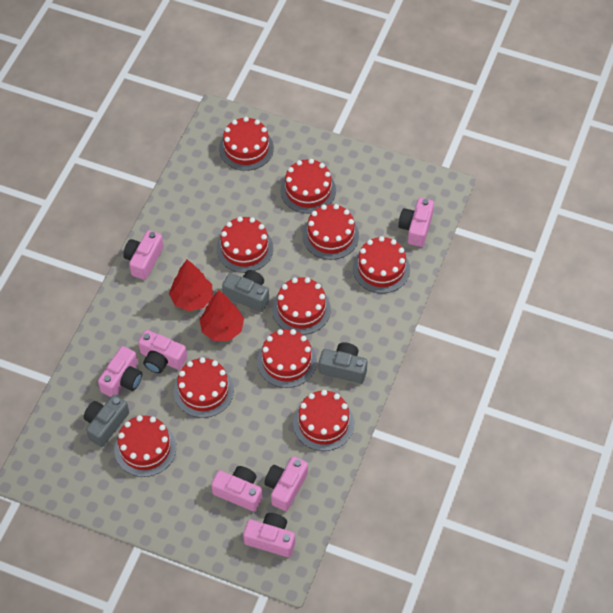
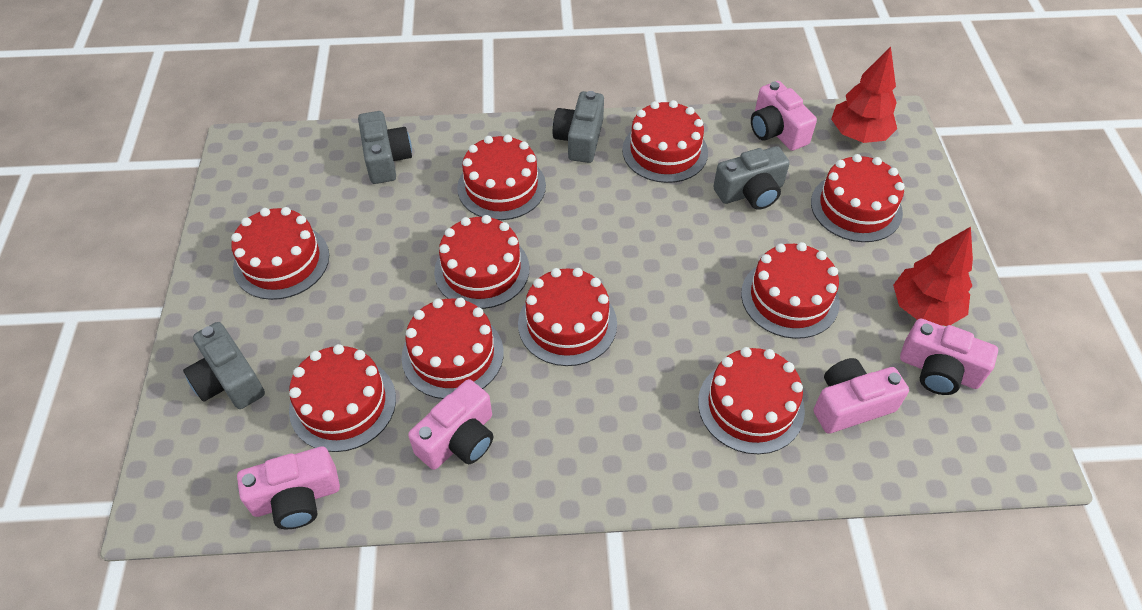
grey camera: 3 -> 4
pink camera: 7 -> 5

